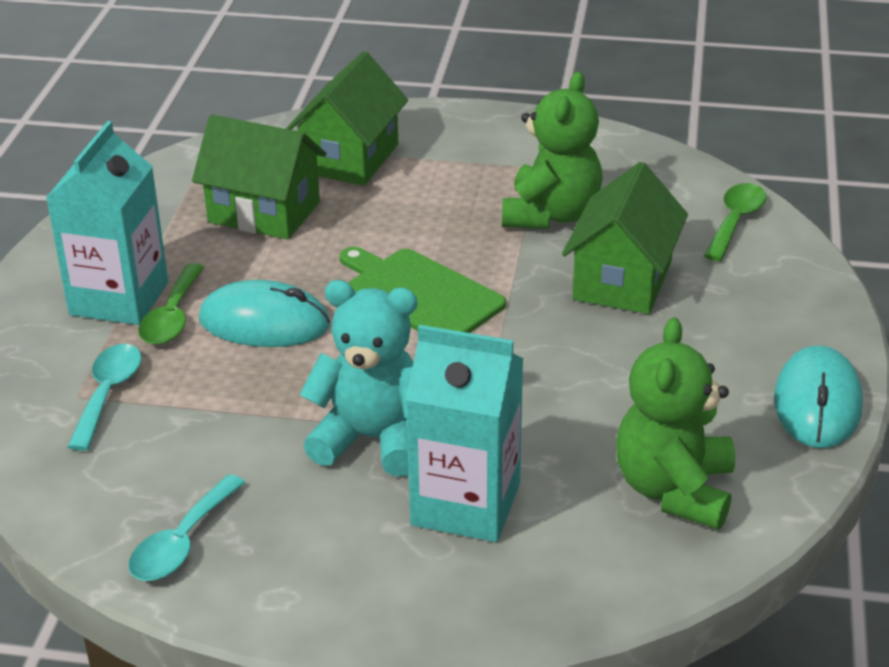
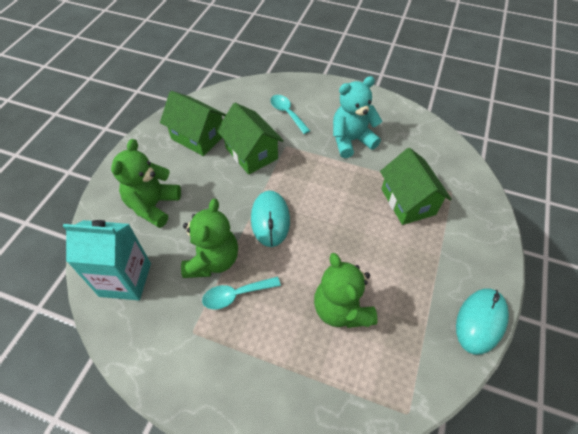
green cutting board: 1 -> 0
green spoon: 2 -> 0
green teddy bear: 2 -> 3
turquoise carton: 2 -> 1

